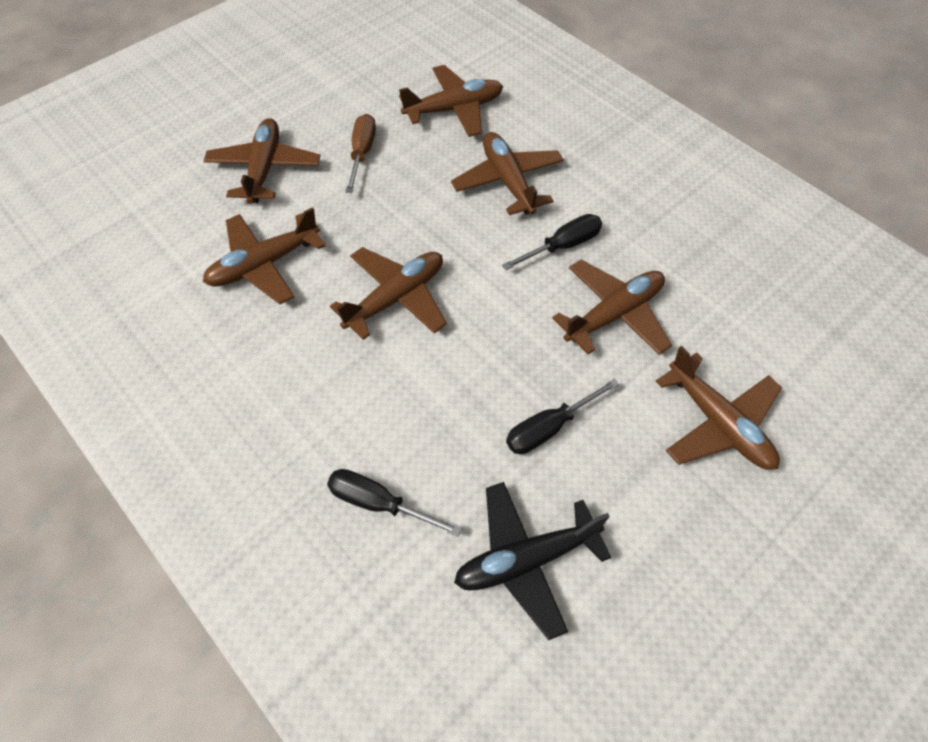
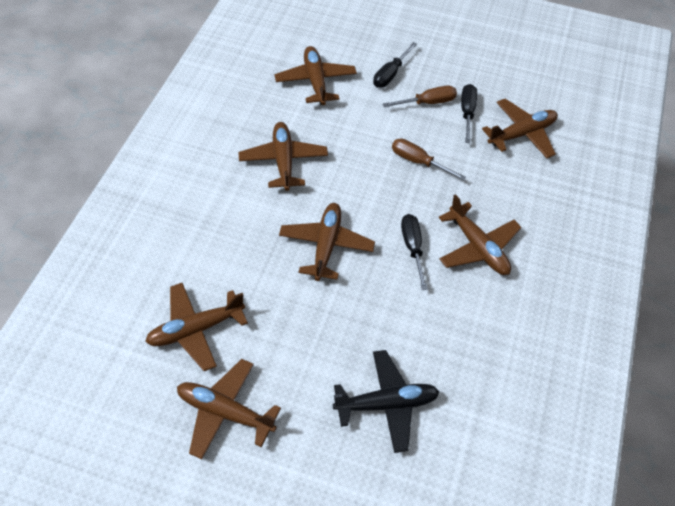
brown screwdriver: 1 -> 2

